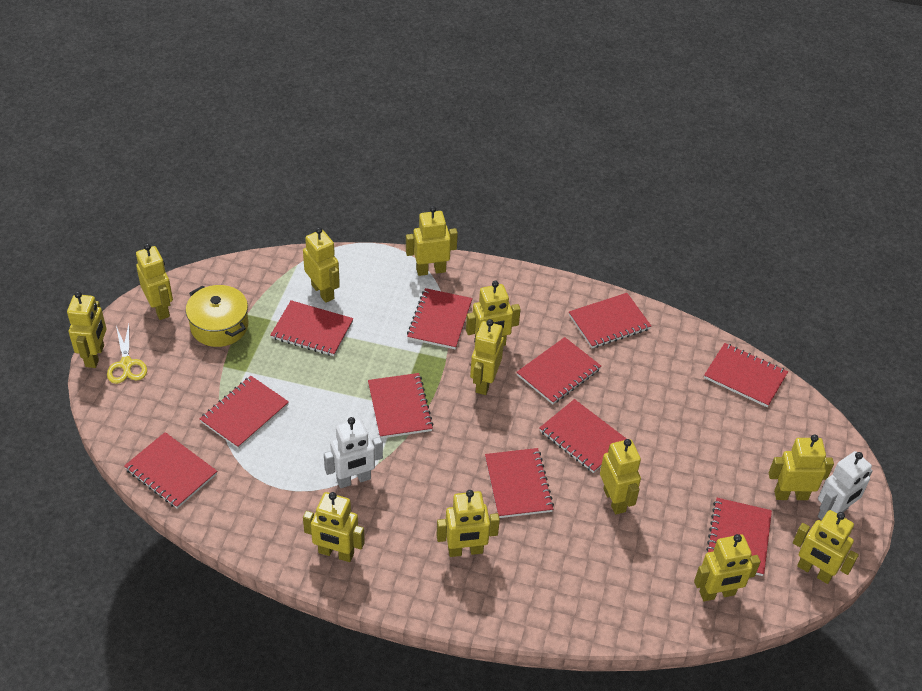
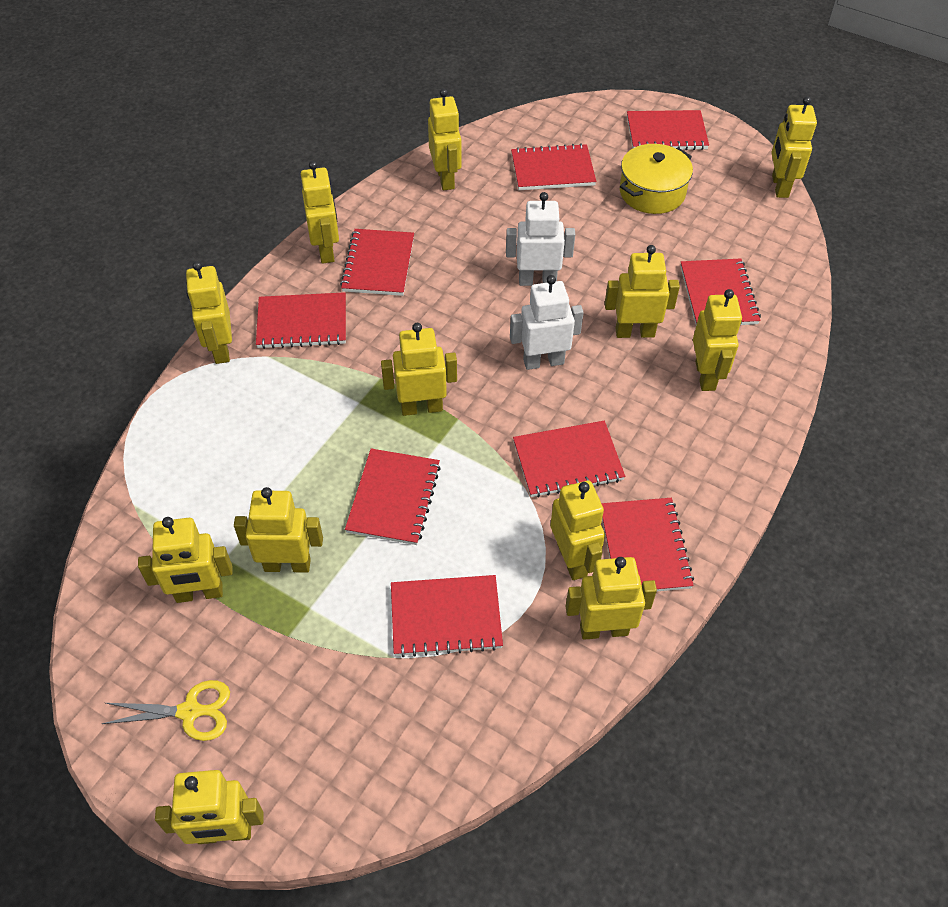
red notebook: 11 -> 9

